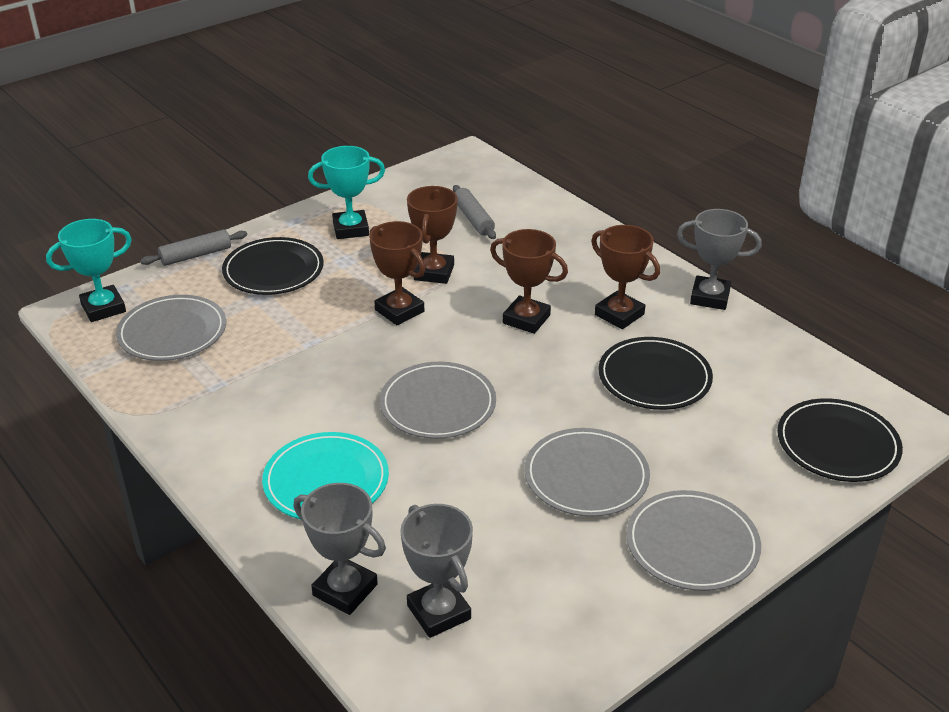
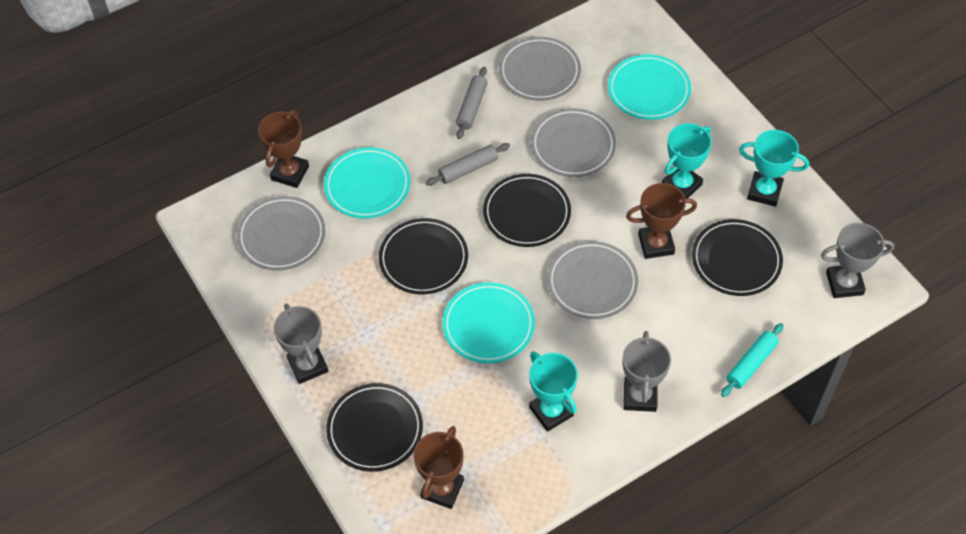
black plate: 3 -> 4
brown trophy: 4 -> 3
turquoise plate: 1 -> 3
turquoise rolling pin: 0 -> 1
turquoise trophy: 2 -> 3

